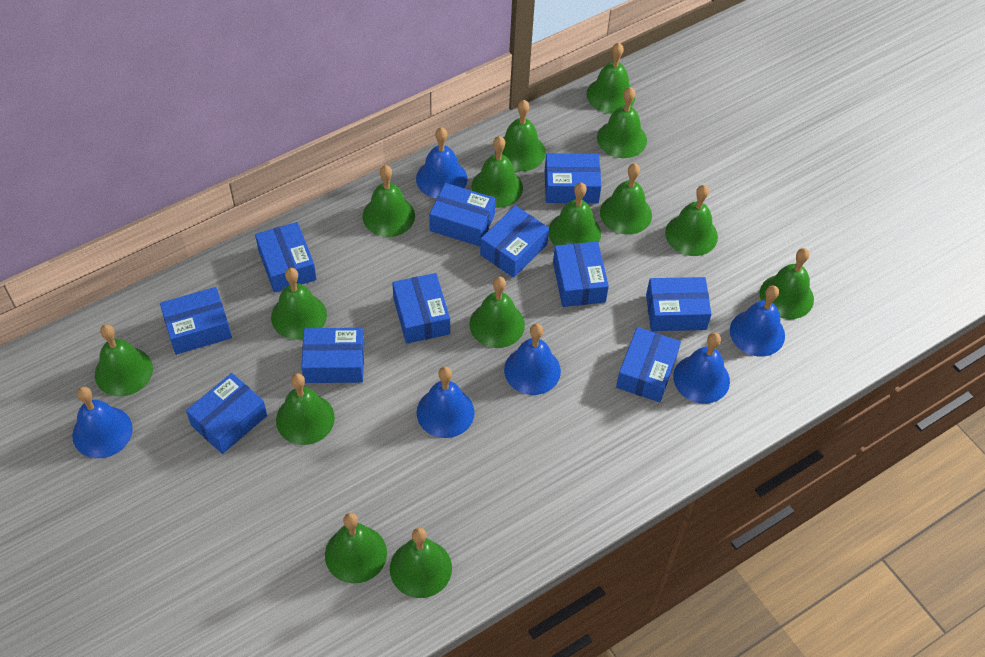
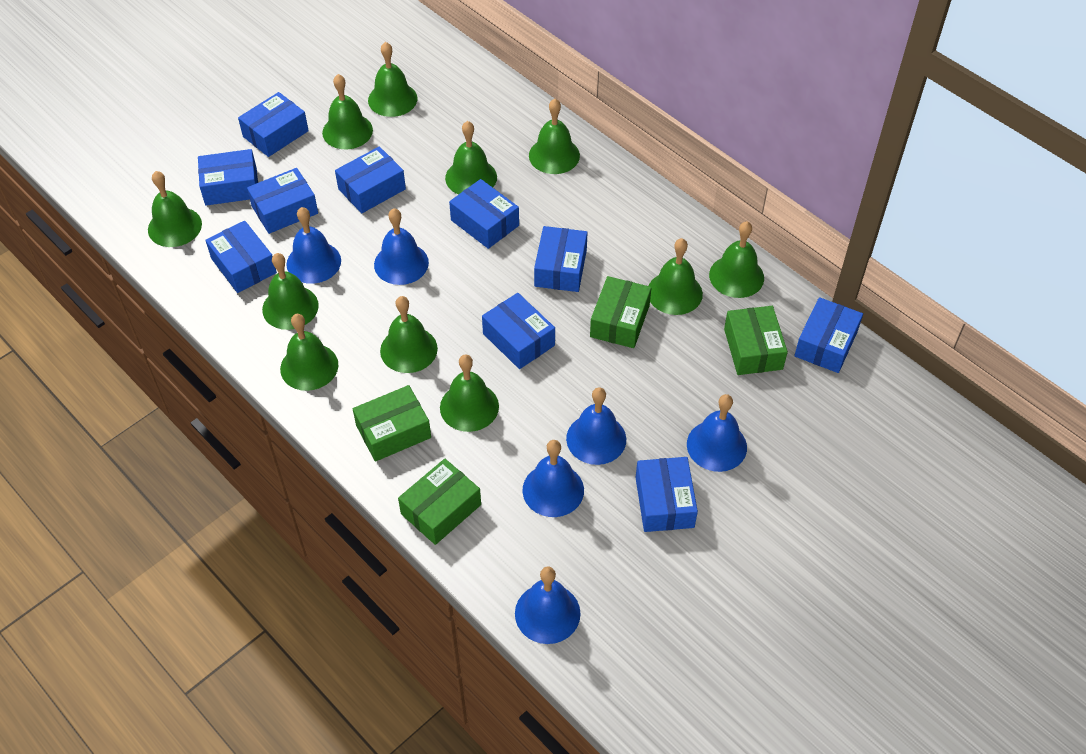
blue box: 11 -> 10
green bell: 15 -> 11
green box: 0 -> 4

